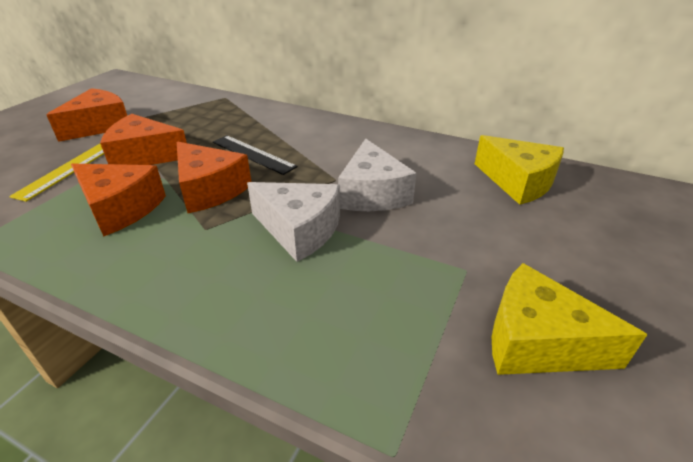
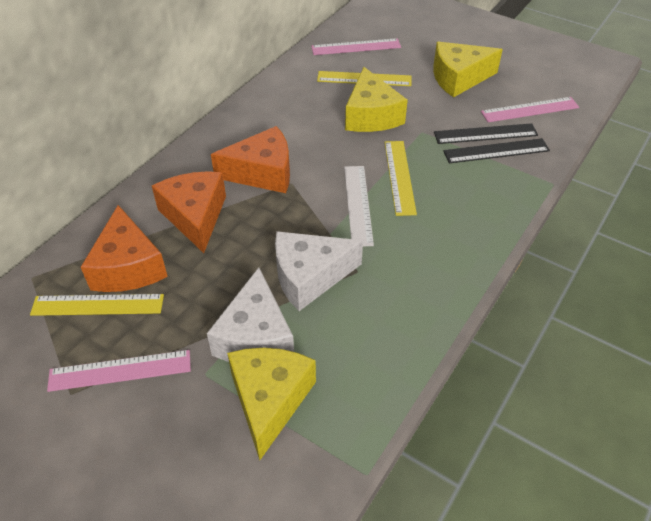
black ruler: 1 -> 2
orange cheese: 4 -> 3
pink ruler: 0 -> 3
white ruler: 0 -> 1
yellow cheese: 2 -> 3
yellow ruler: 1 -> 3

